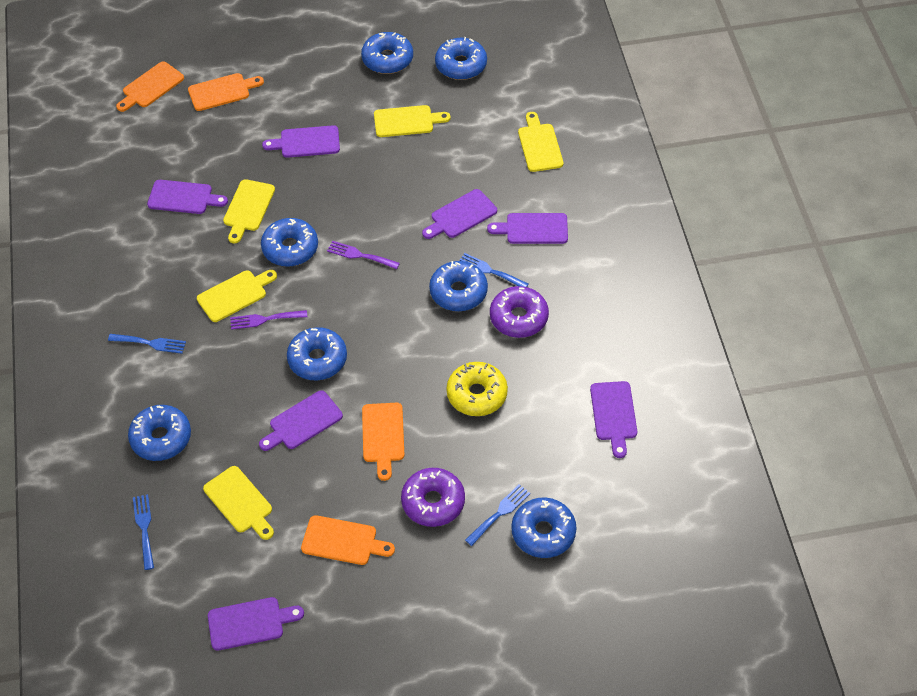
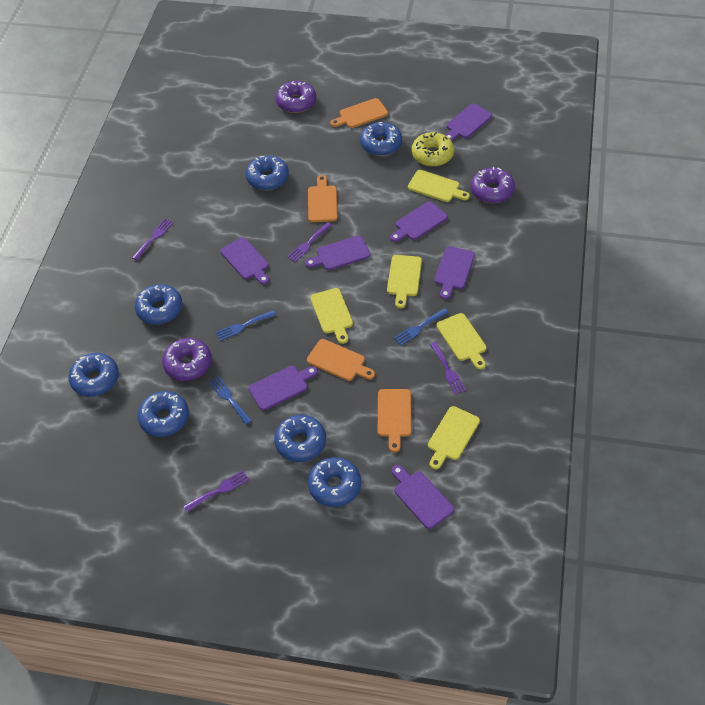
blue fork: 4 -> 3
purple donut: 2 -> 3
purple fork: 2 -> 4

